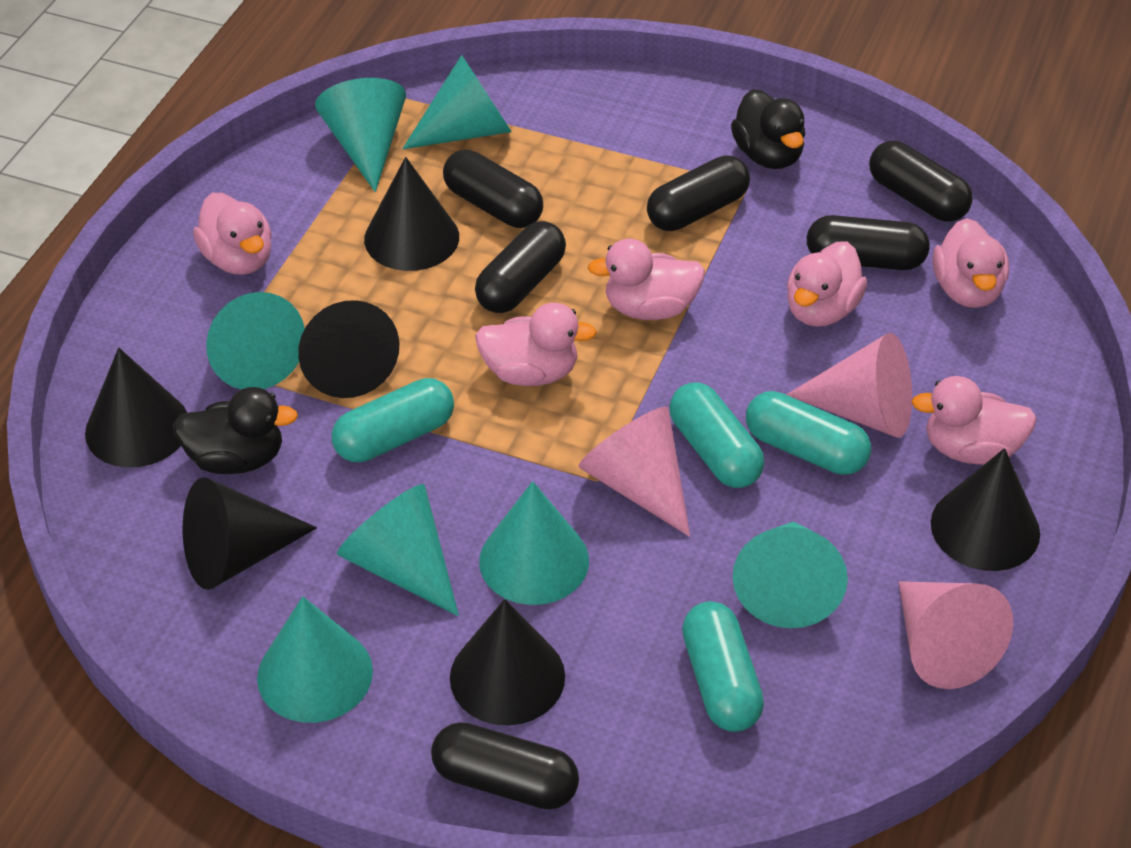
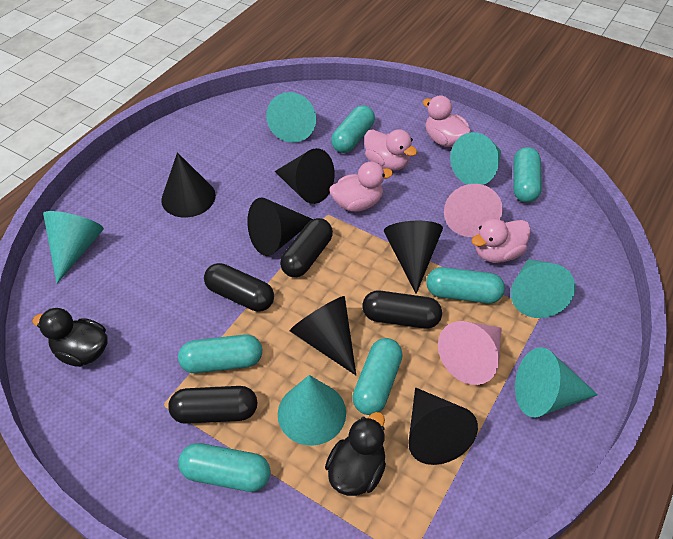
black capsule: 6 -> 4
pink cone: 3 -> 2
pink duck: 6 -> 4
turquoise capsule: 4 -> 6
turquoise cone: 7 -> 6

